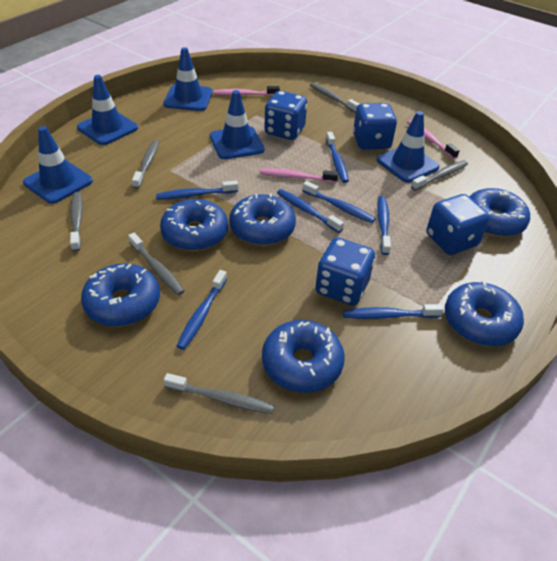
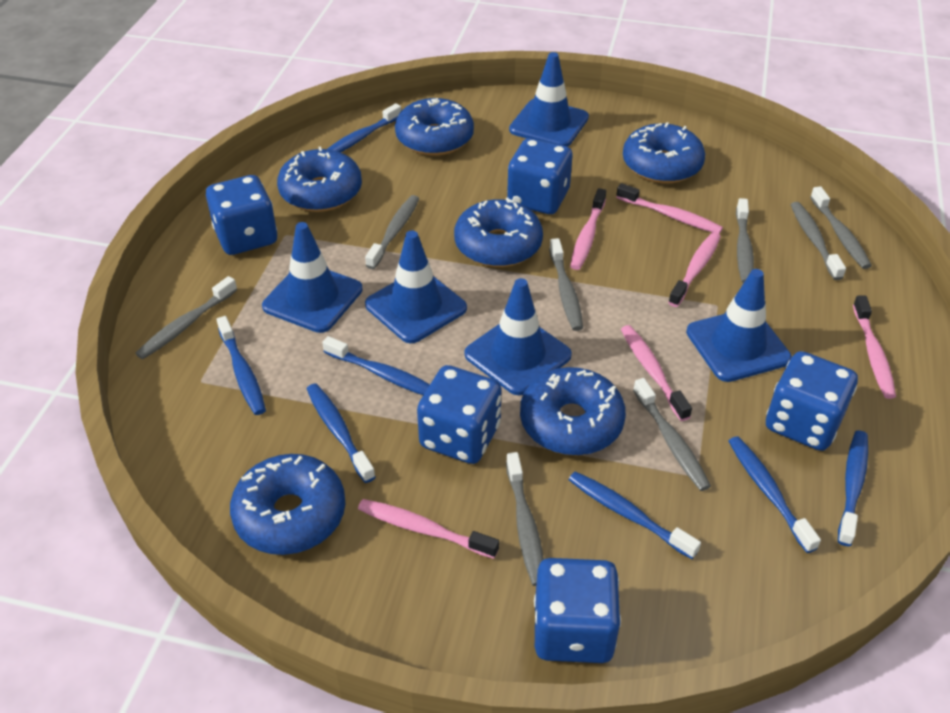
blue dice: 4 -> 5
grey toothbrush: 6 -> 8
pink toothbrush: 3 -> 6

